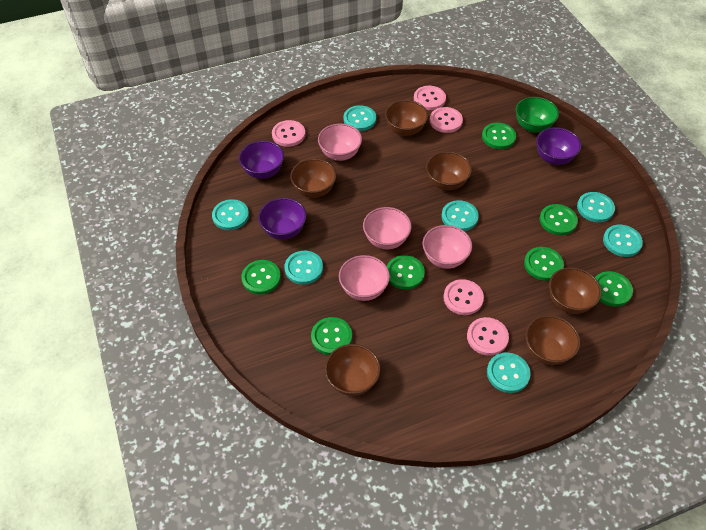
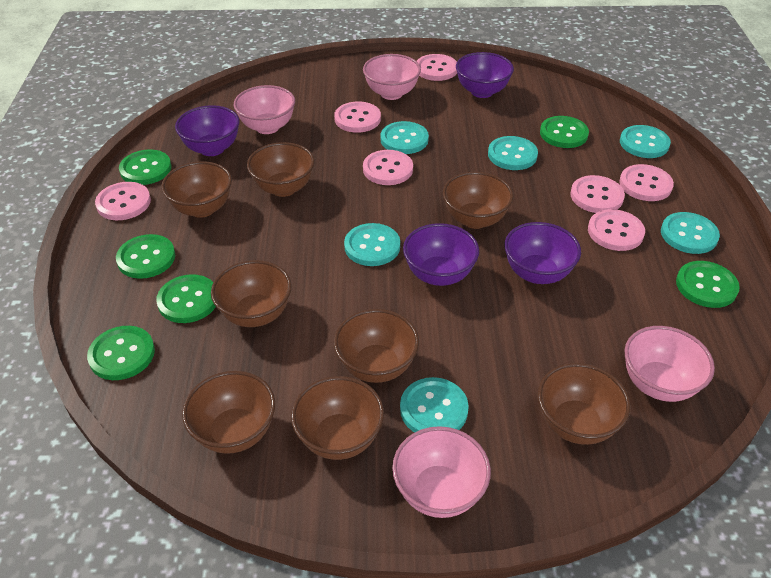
brown bowl: 6 -> 8
green bowl: 1 -> 0
green button: 7 -> 6
pink button: 5 -> 7
purple bowl: 3 -> 4
turquoise button: 7 -> 6

